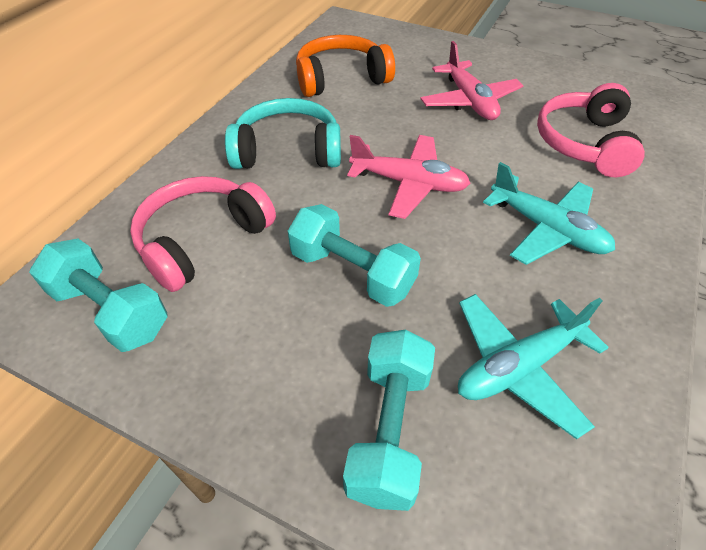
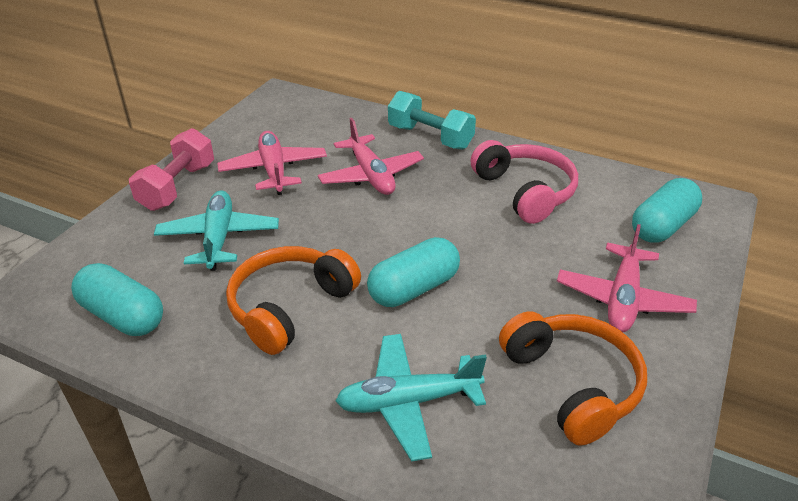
orange headphones: 1 -> 2
pink dumbbell: 0 -> 1
pink headphones: 2 -> 1
pink plane: 2 -> 3
turquoise capsule: 0 -> 3
turquoise dumbbell: 3 -> 1
turquoise headphones: 1 -> 0

